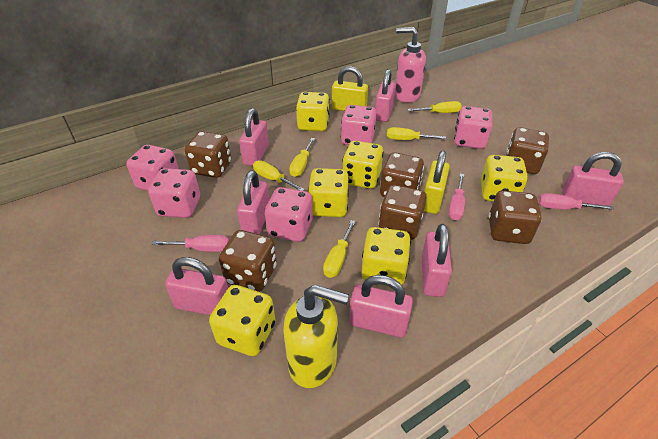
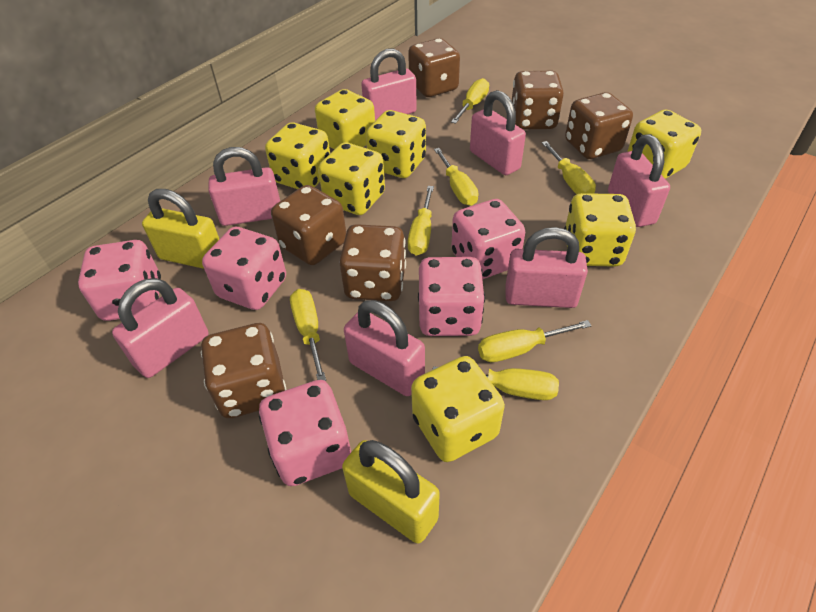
pink screwdriver: 3 -> 0
pink soap dispenser: 1 -> 0
yellow dice: 6 -> 7
yellow screwdriver: 5 -> 7
yellow soap dispenser: 1 -> 0

